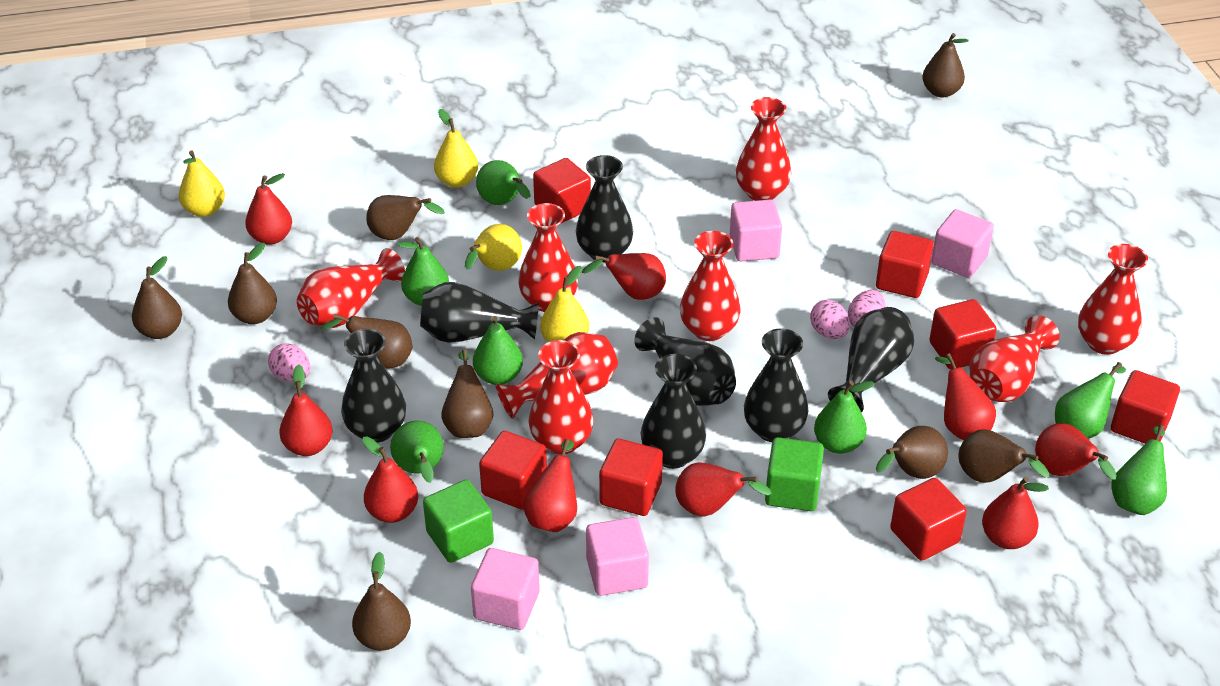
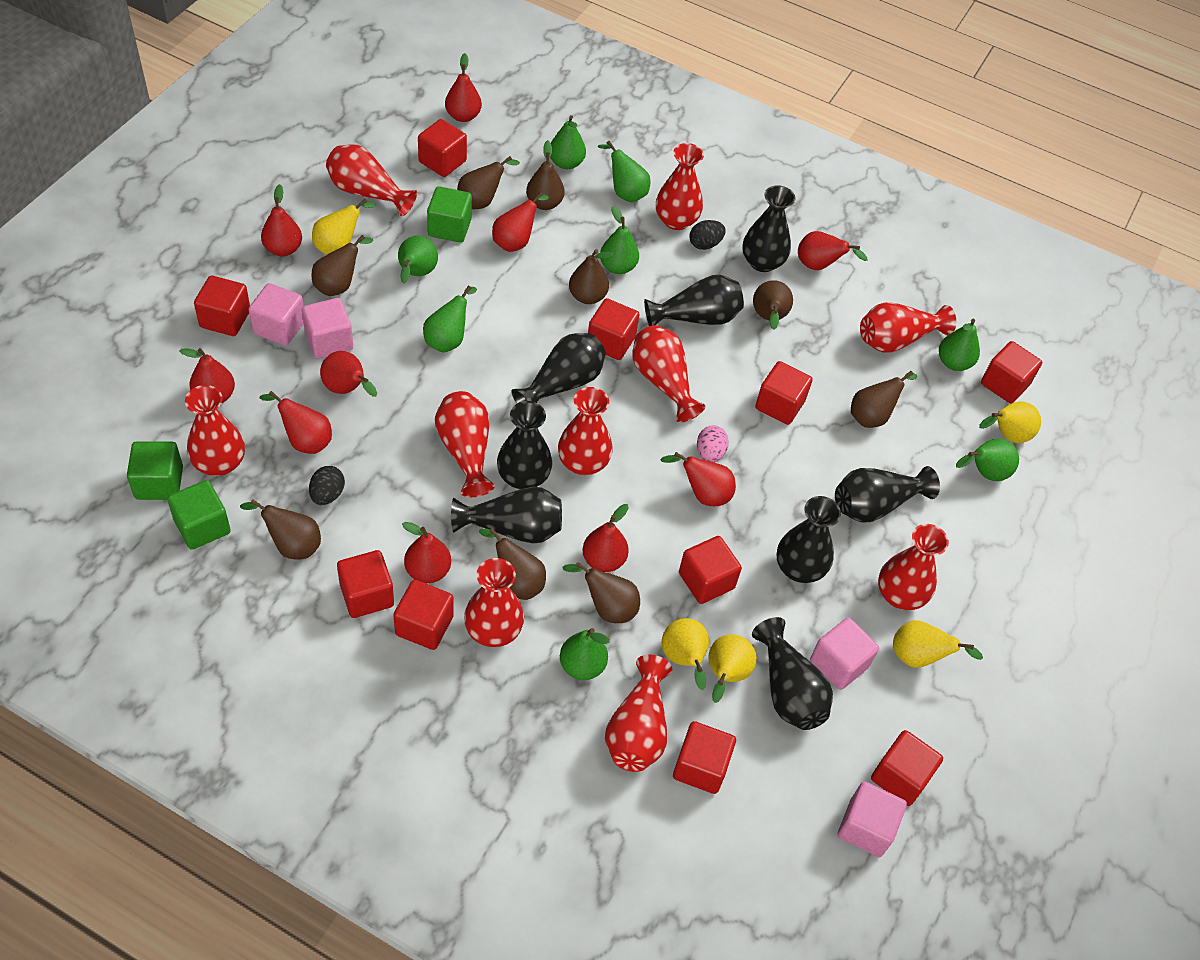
black egg: 0 -> 2
black vase: 7 -> 8
green cube: 2 -> 3
green pear: 7 -> 8
pink egg: 3 -> 1
red cube: 7 -> 10
red pear: 9 -> 10
red vase: 8 -> 10
yellow pear: 4 -> 5

